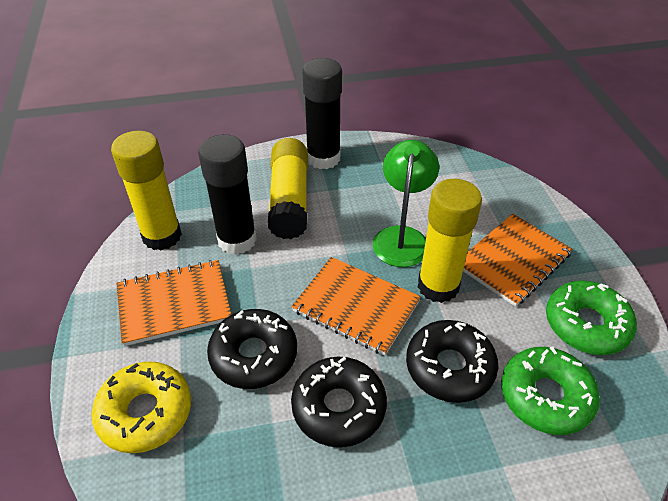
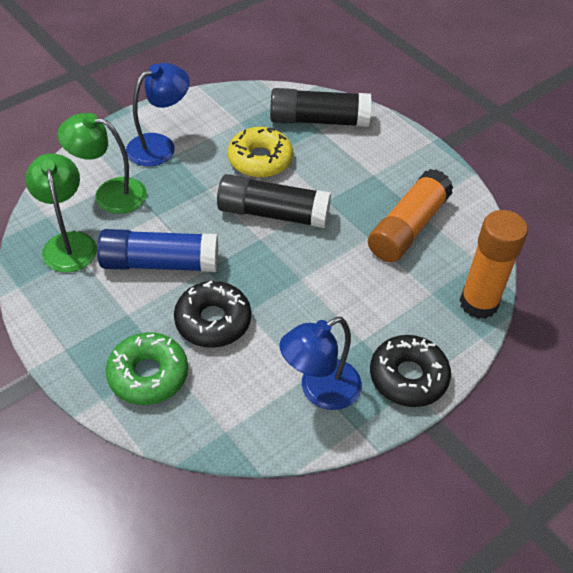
black donut: 3 -> 2
blue glue stick: 0 -> 1
blue lamp: 0 -> 2
green donut: 2 -> 1
green lamp: 1 -> 2
orange glue stick: 0 -> 2
orange notebook: 3 -> 0
yellow glue stick: 3 -> 0

